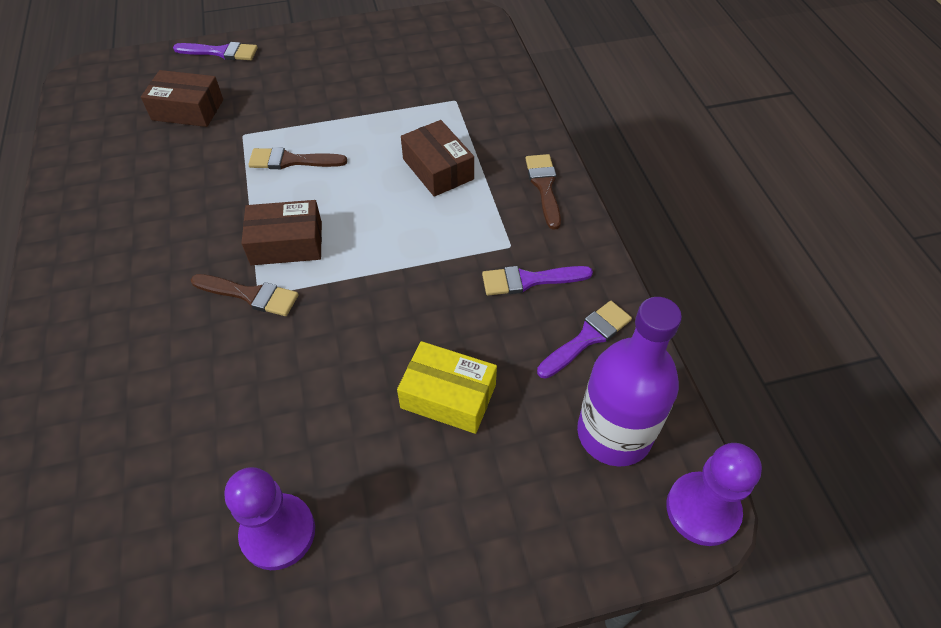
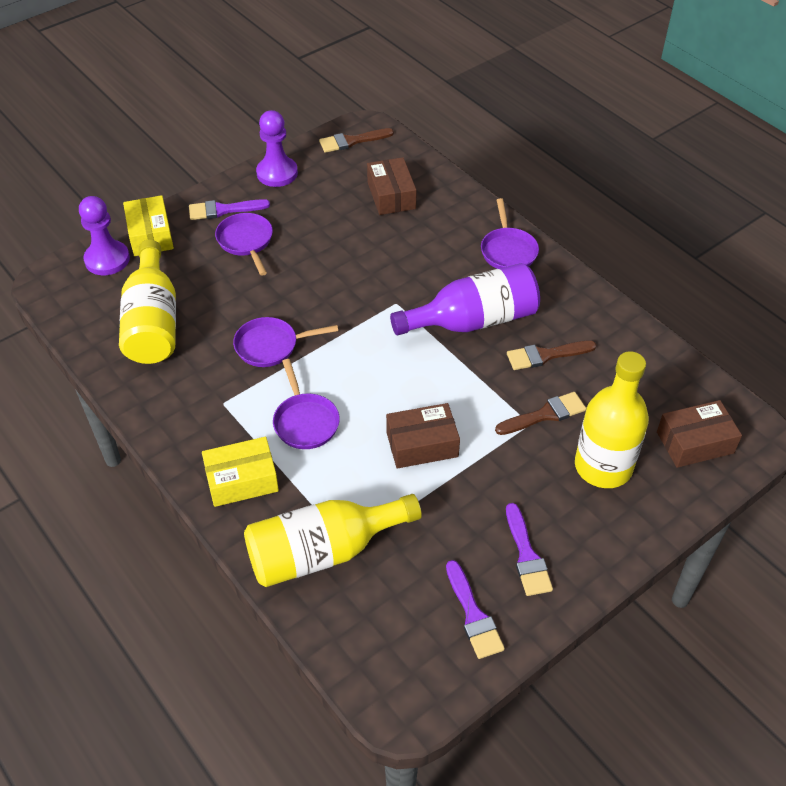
purple pan: 0 -> 4
yellow bottle: 0 -> 3
yellow box: 1 -> 2

